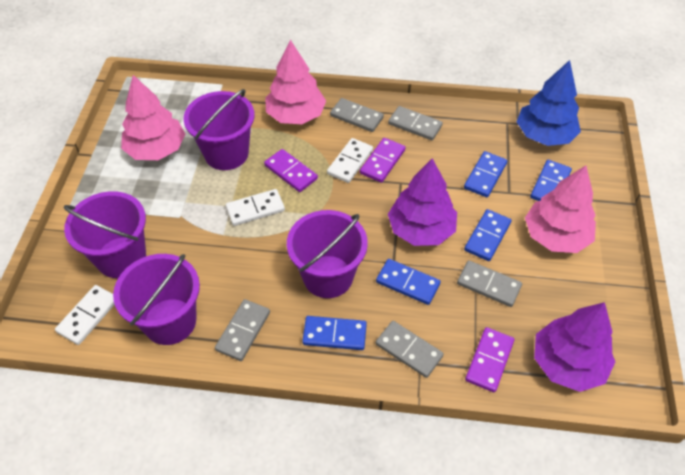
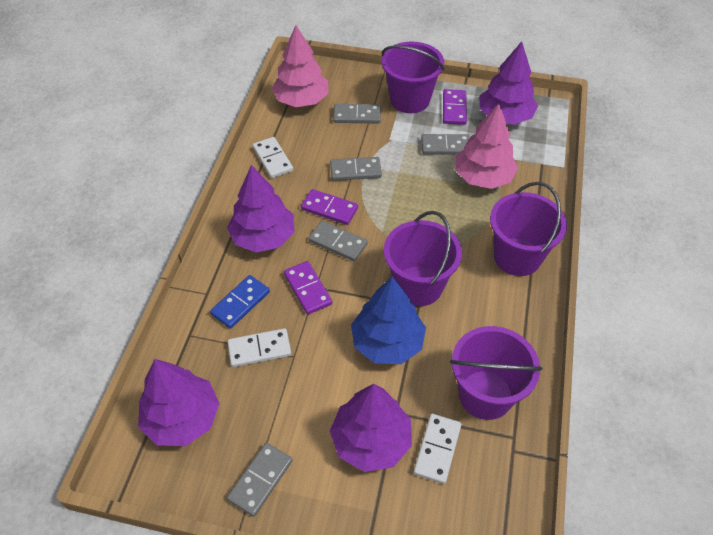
blue domino: 5 -> 1
pink tree: 3 -> 2
purple tree: 2 -> 4

